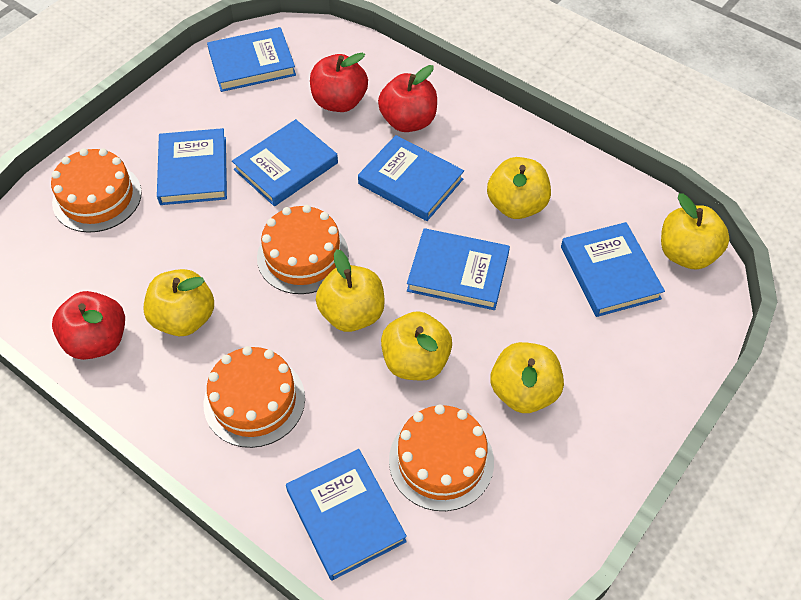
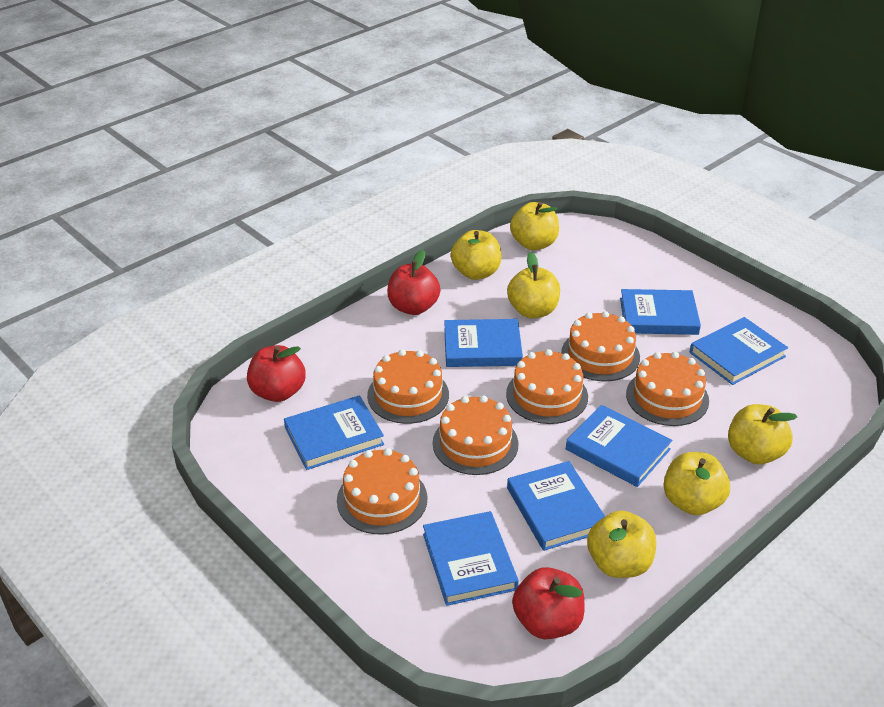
orange cake: 4 -> 6

